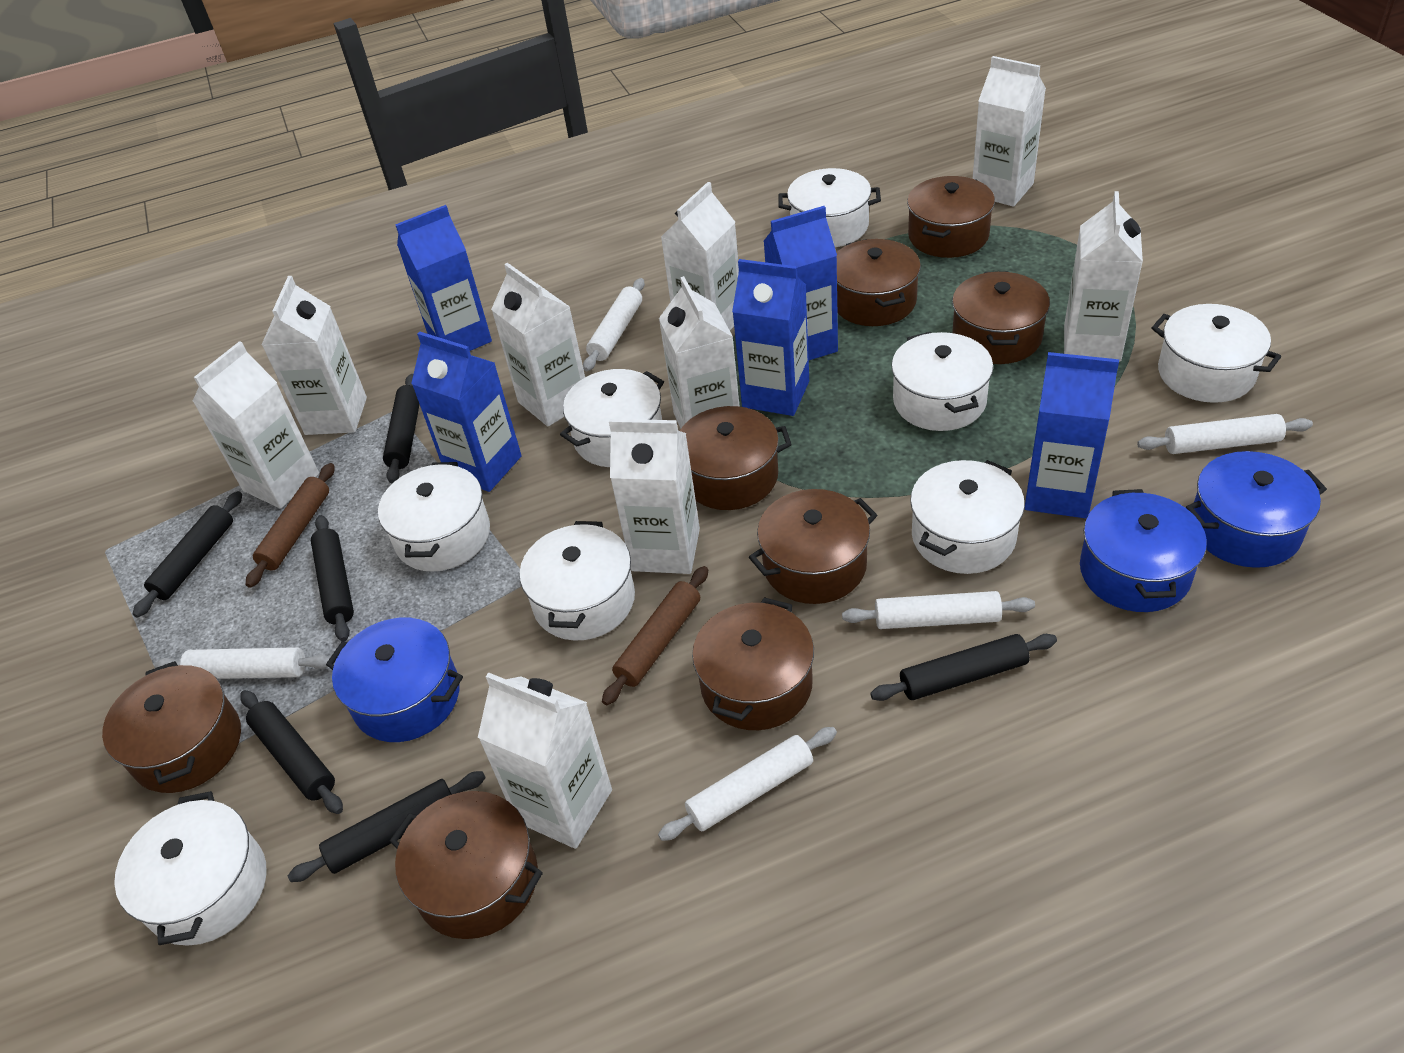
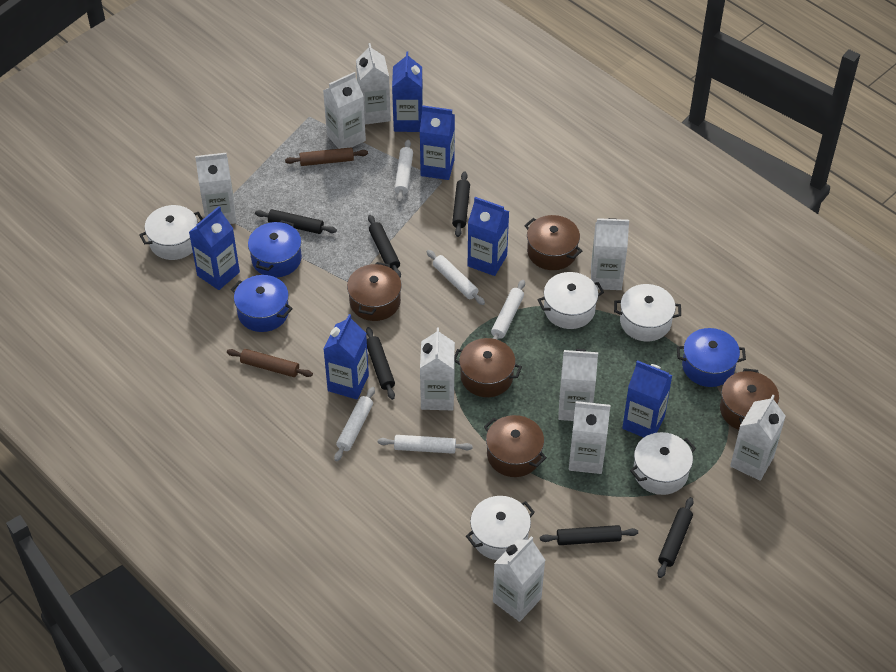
blue carton: 5 -> 6
brown pot: 8 -> 5
white pot: 8 -> 5

